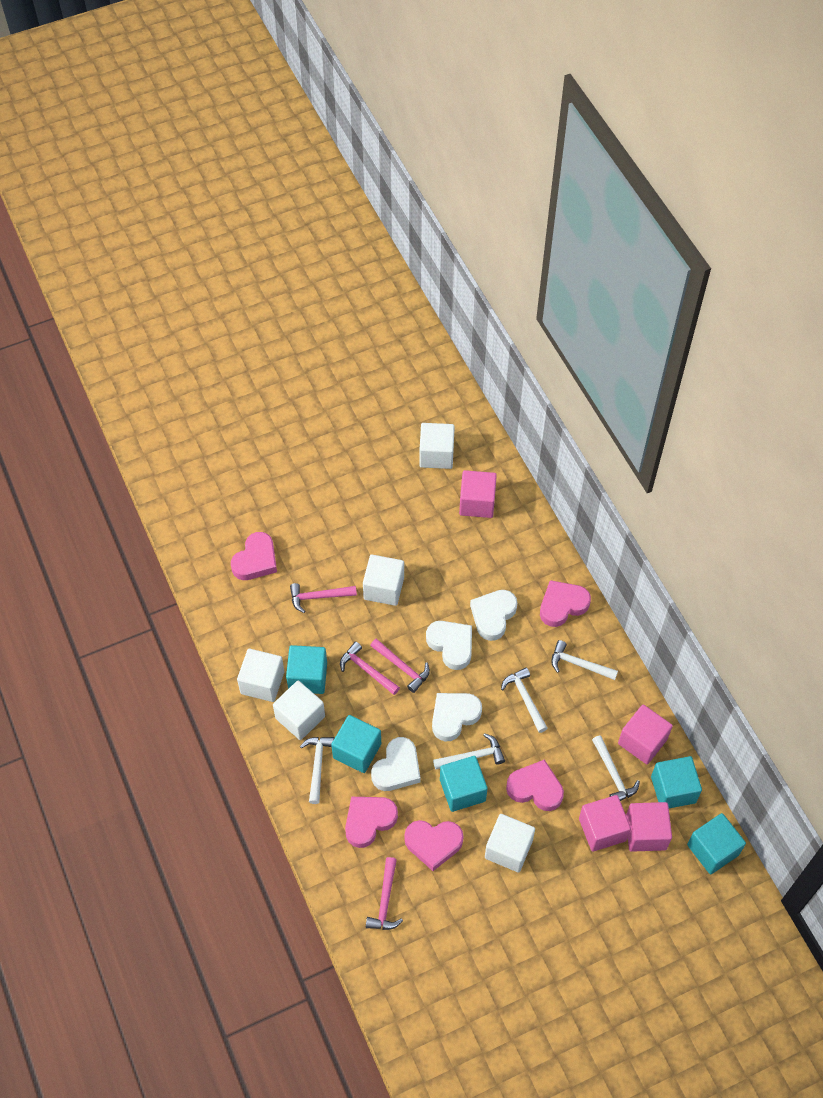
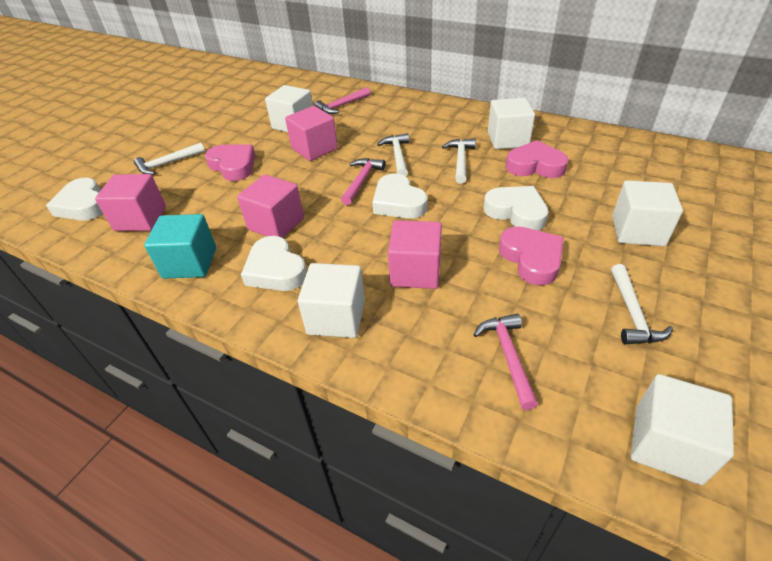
pink hammer: 4 -> 3
pink heart: 5 -> 3
turquoise cube: 5 -> 1
white hammer: 5 -> 4

